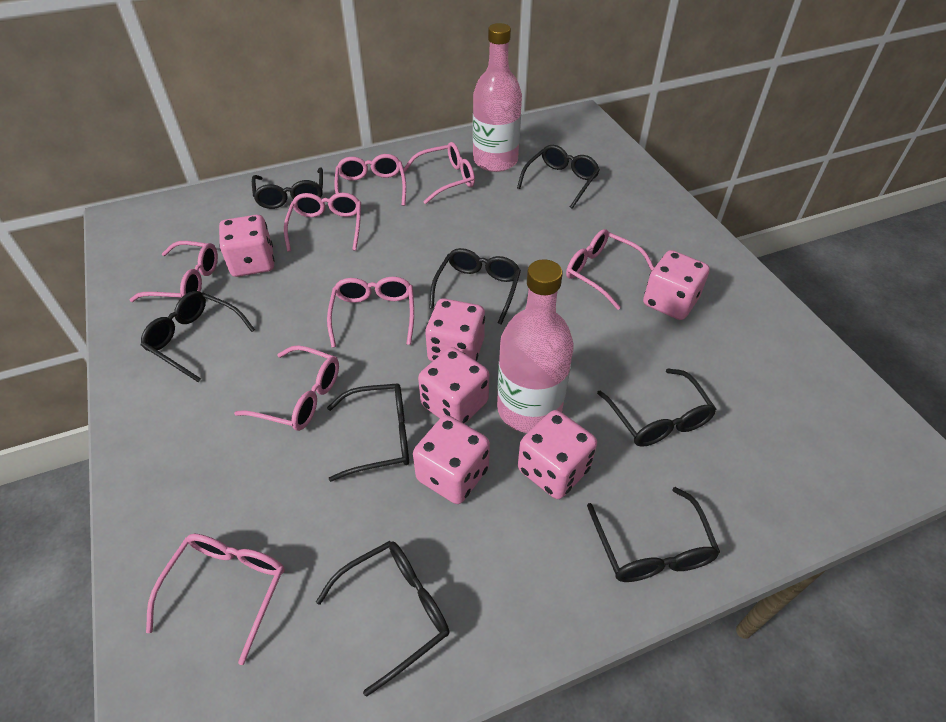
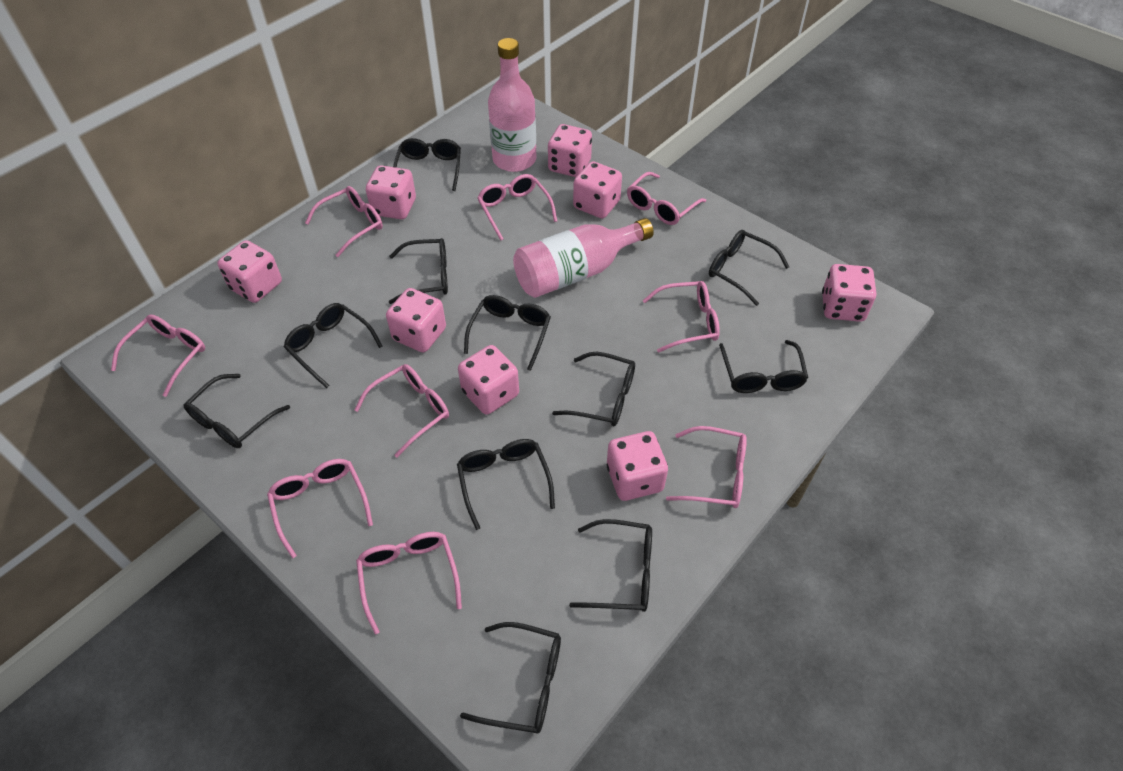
black glasses: 8 -> 11
pink dice: 6 -> 8
pink glasses: 8 -> 9

